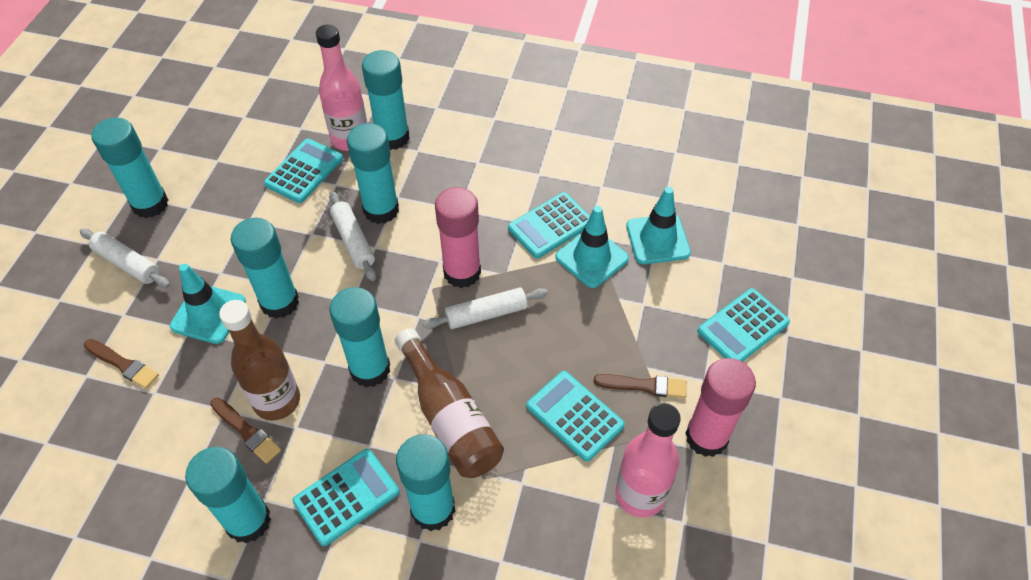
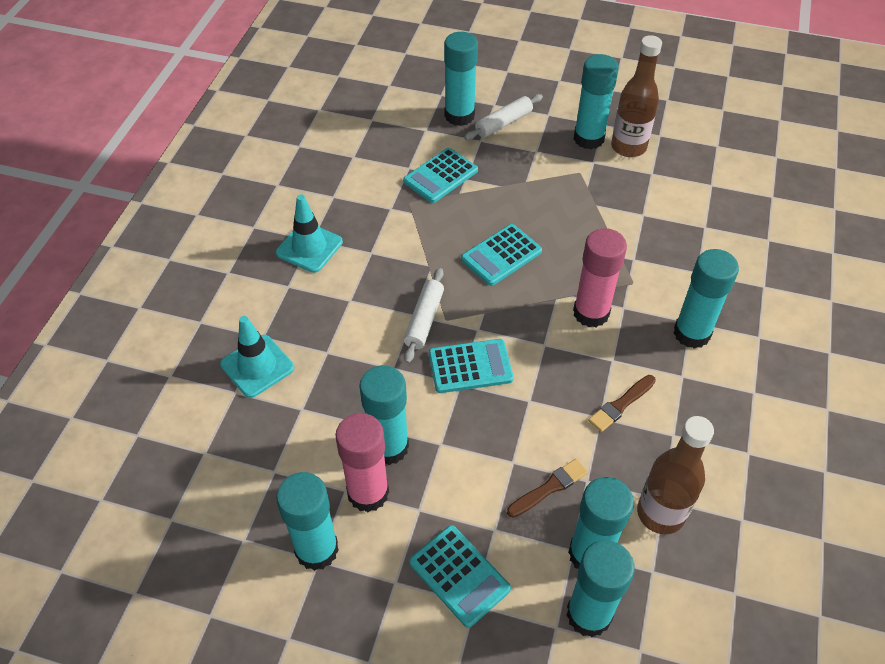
brown brush: 3 -> 2
pink bottle: 2 -> 0
turquoise calculator: 5 -> 4
turquoise traffic cone: 3 -> 2
white rolling pin: 3 -> 2

